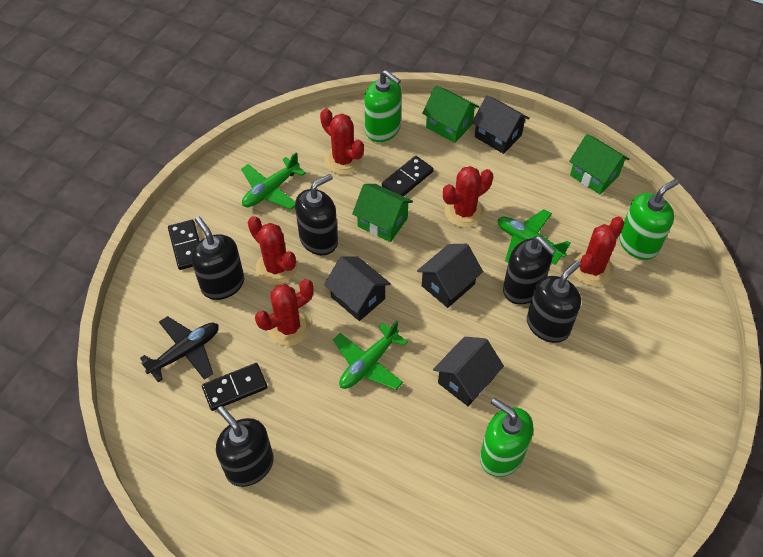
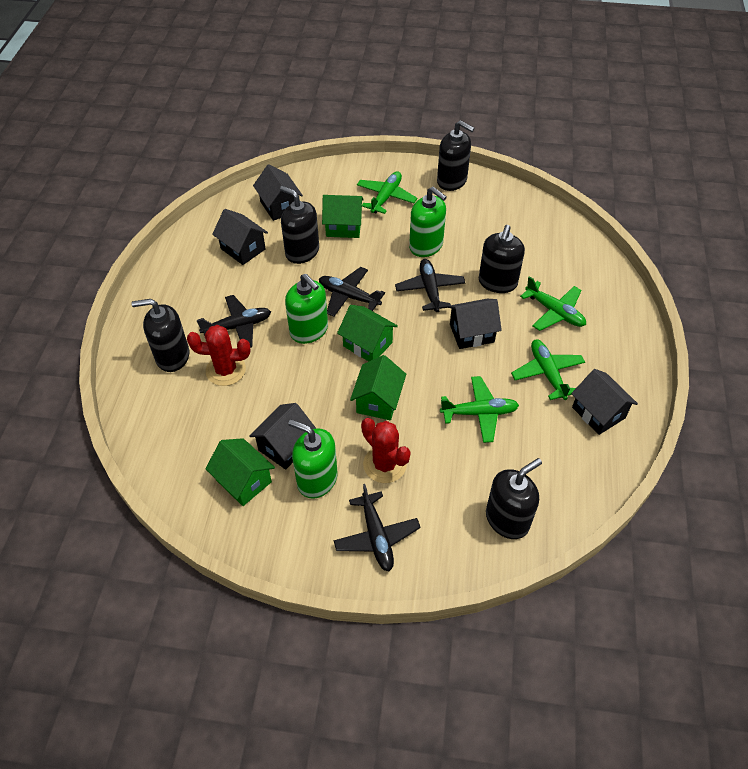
black domino: 3 -> 0
black house: 4 -> 5
black plane: 1 -> 4
green house: 3 -> 4
green plane: 3 -> 4
red cactus: 5 -> 2

